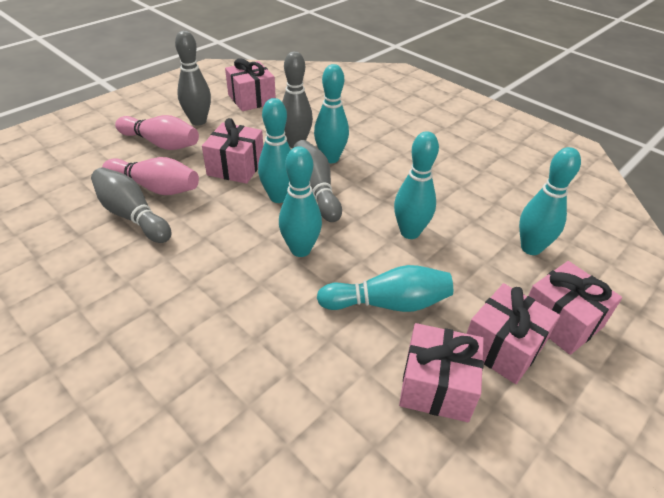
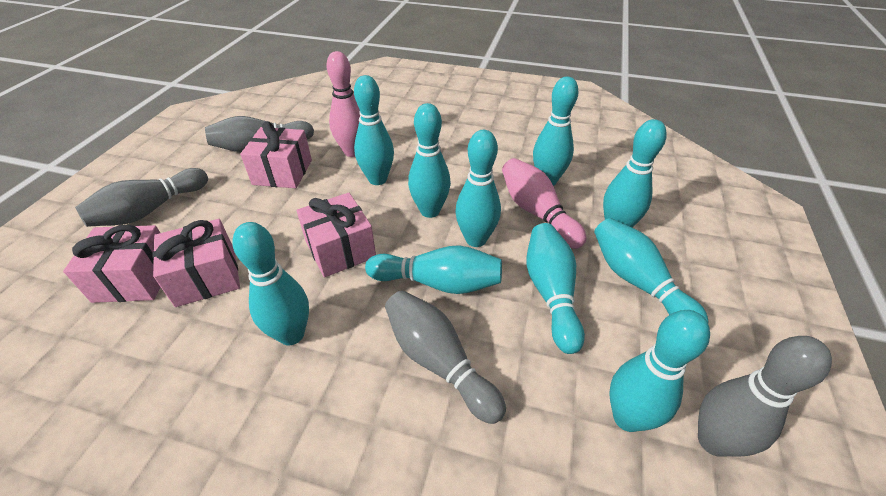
pink gift: 5 -> 4
turquoise bowling pin: 6 -> 10

